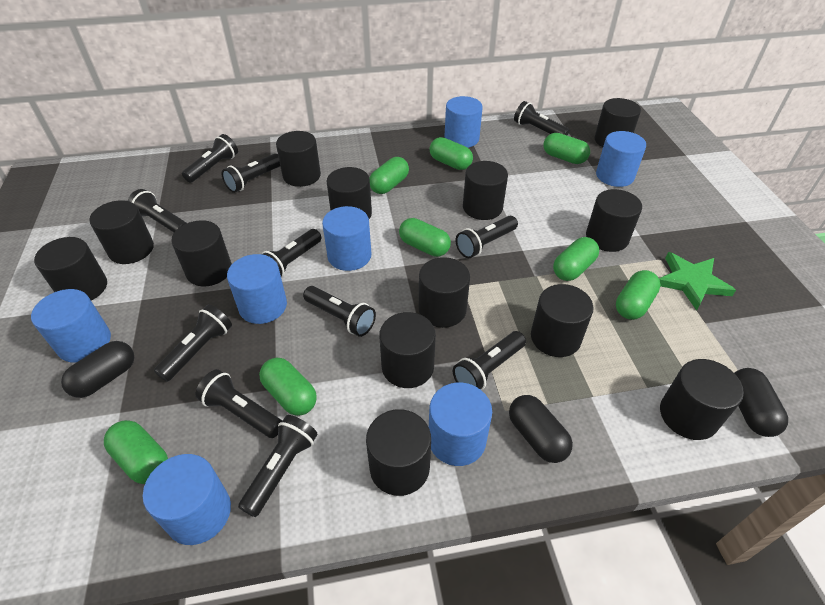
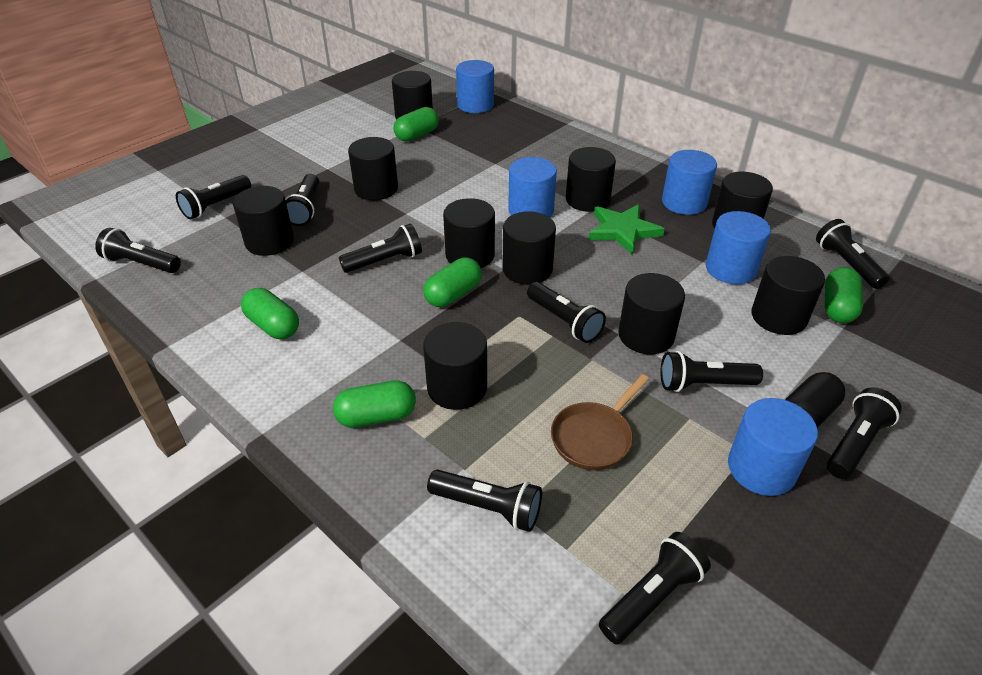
black capsule: 3 -> 1
black cylinder: 13 -> 10
black flashlight: 11 -> 10
blue cylinder: 7 -> 5
brown pan: 0 -> 1
green capsule: 8 -> 5

